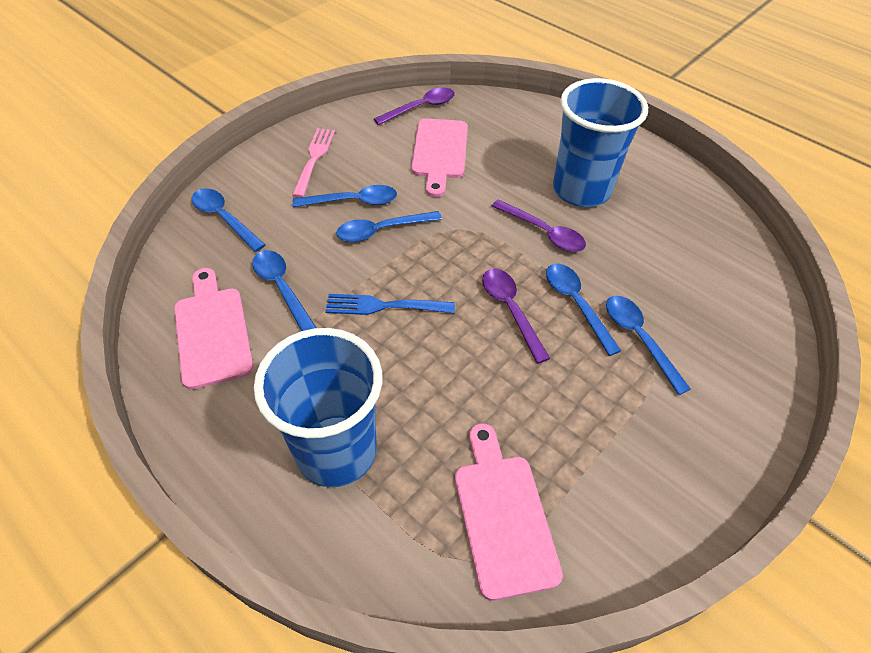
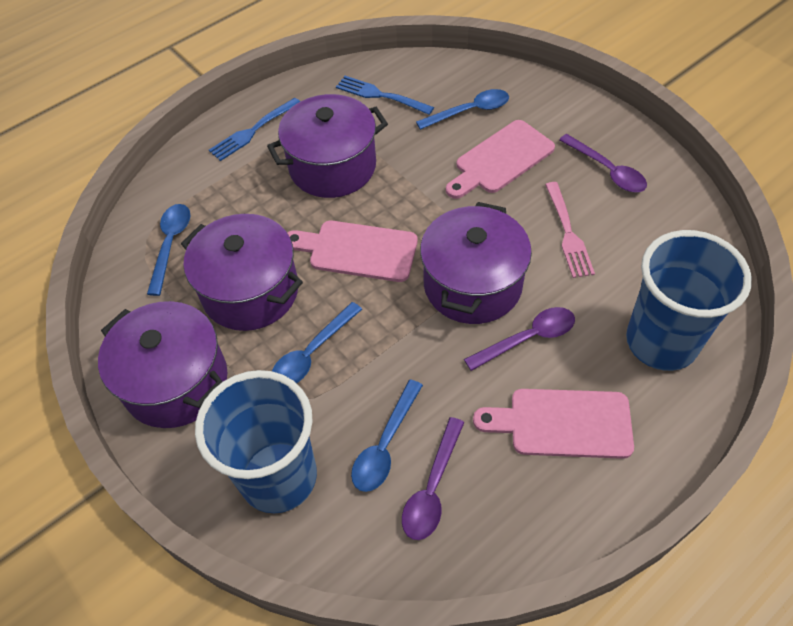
blue fork: 1 -> 2
blue spoon: 6 -> 4
purple pot: 0 -> 4

